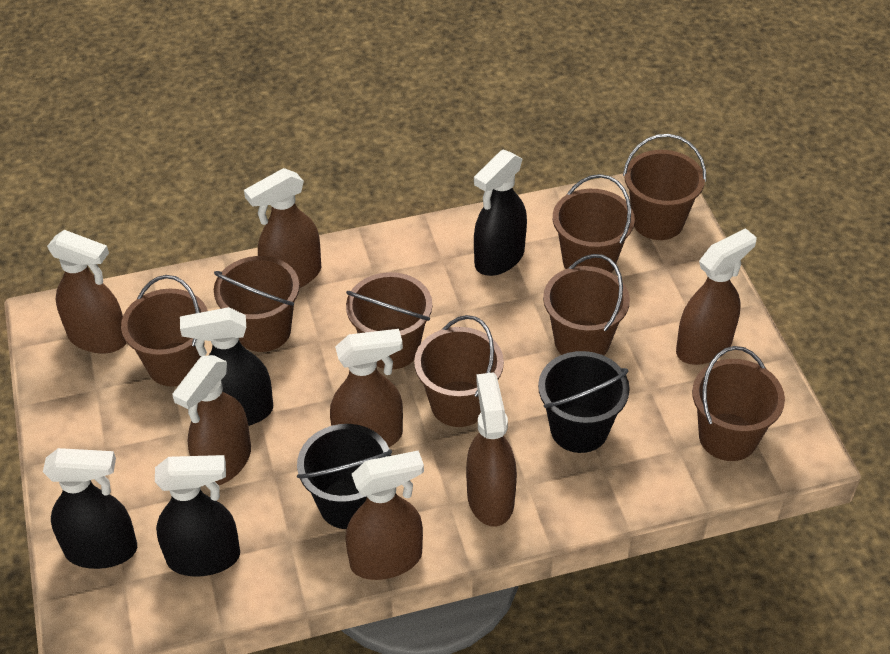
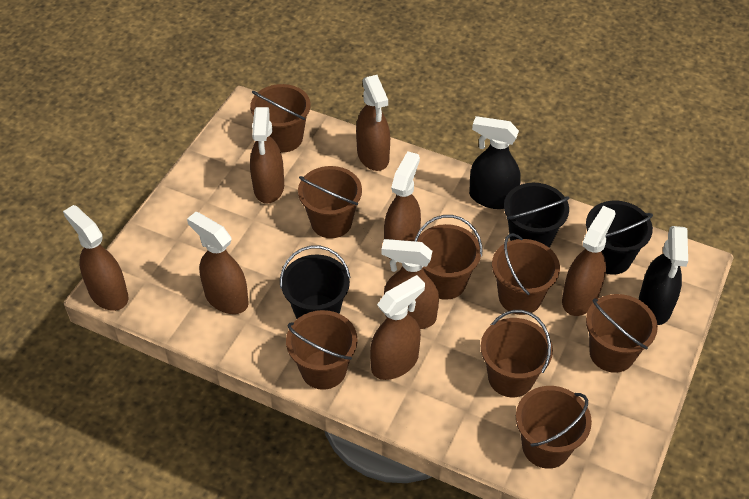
black bucket: 2 -> 3
black spray bottle: 4 -> 2
brown spray bottle: 7 -> 8

